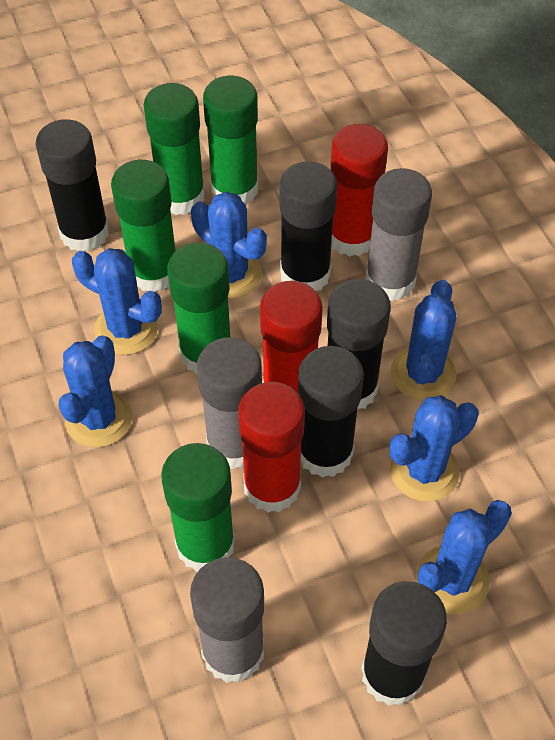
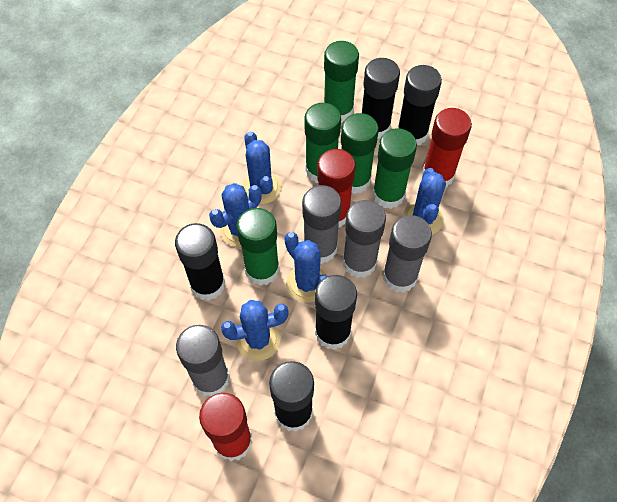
blue cactus: 6 -> 5
grey glue stick: 3 -> 4

